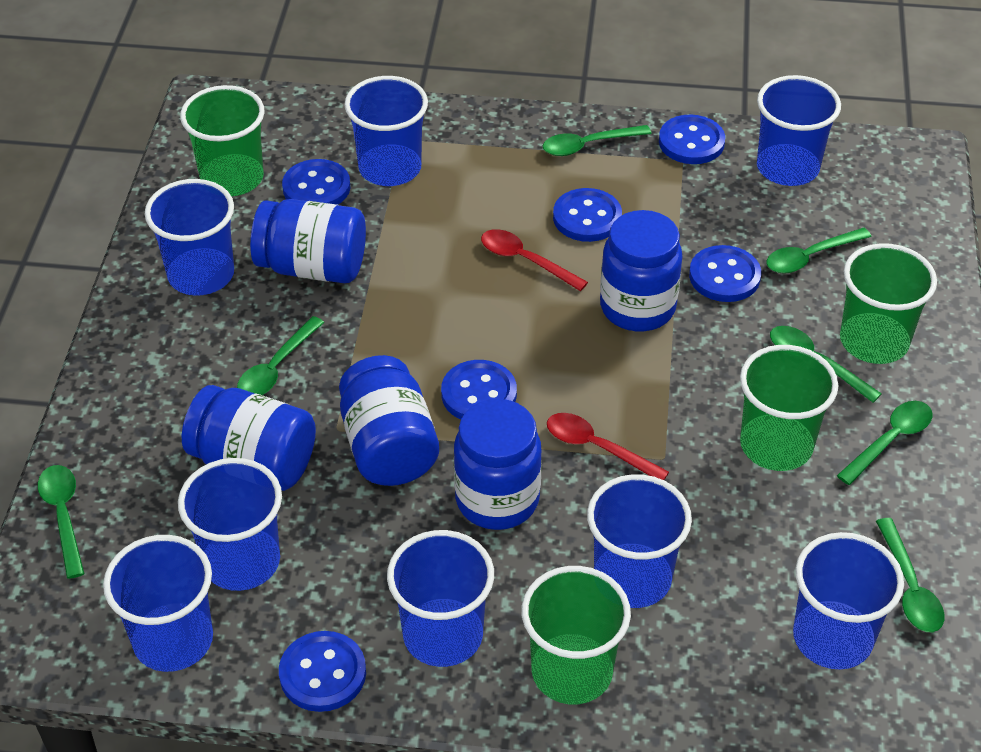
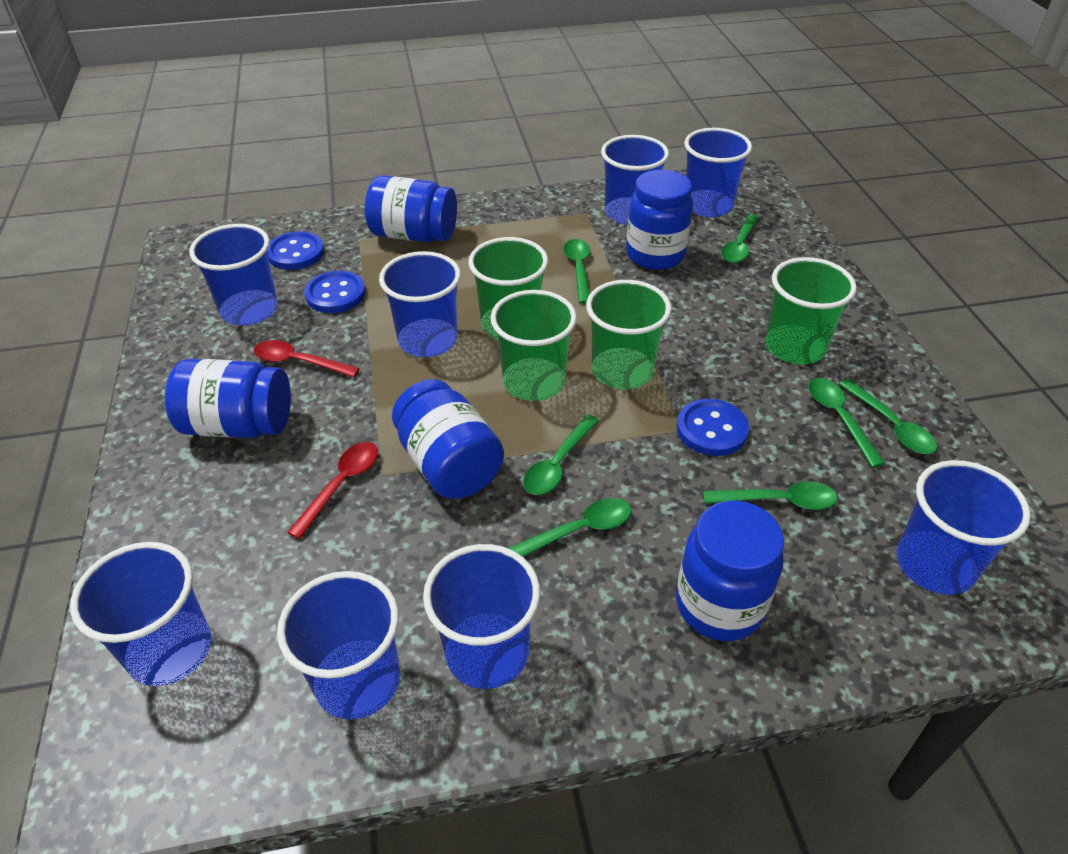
blue button: 6 -> 3

